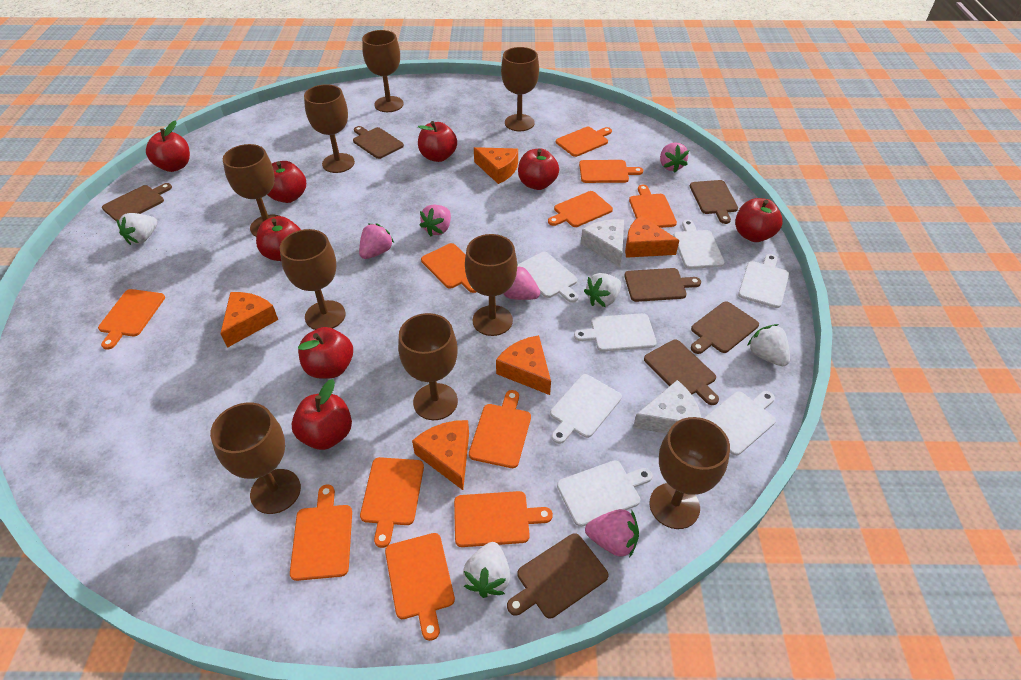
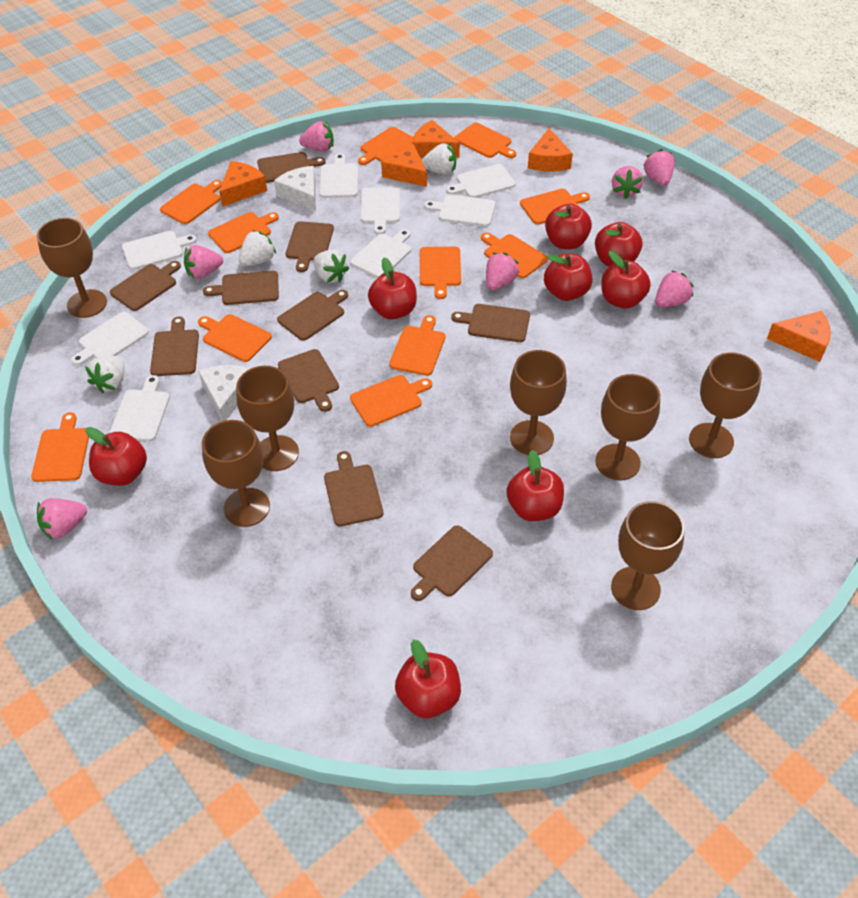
brown cutting board: 7 -> 10
brown goblet: 9 -> 7
pink strawberry: 5 -> 7
white cutting board: 7 -> 8

